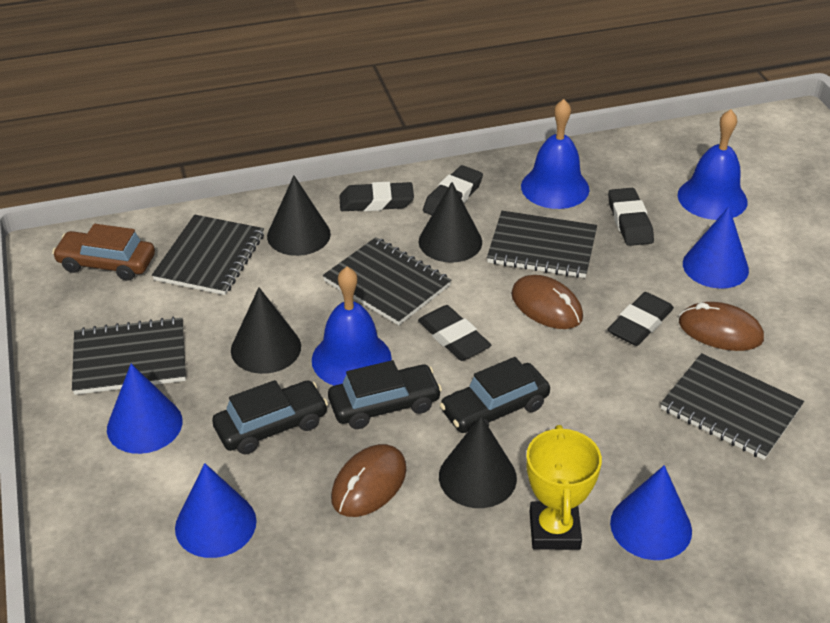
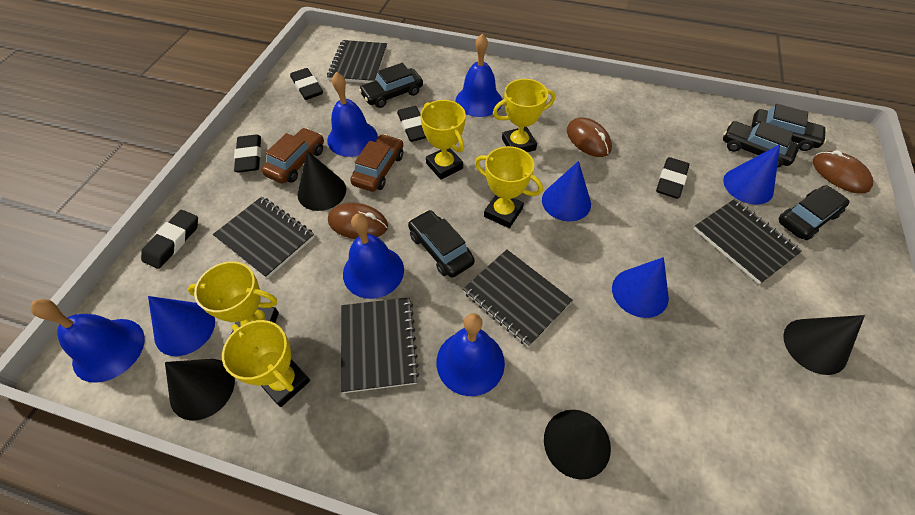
black car: 3 -> 5
blue bell: 3 -> 5
brown car: 1 -> 2
yellow trophy: 1 -> 5

